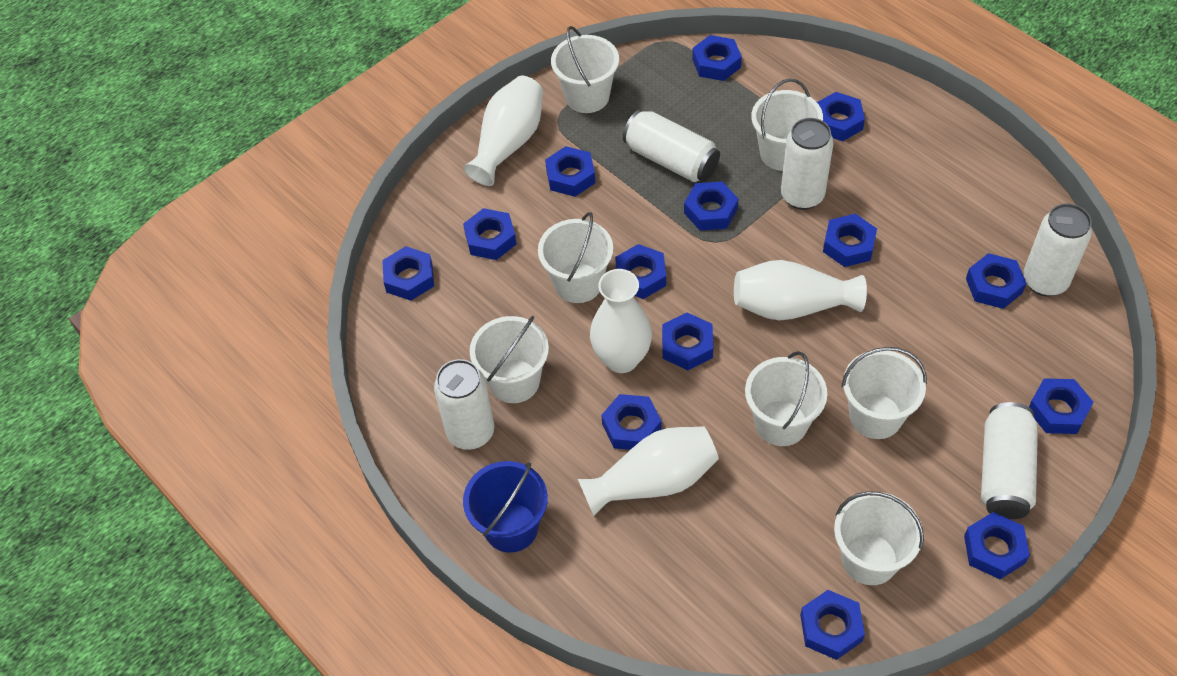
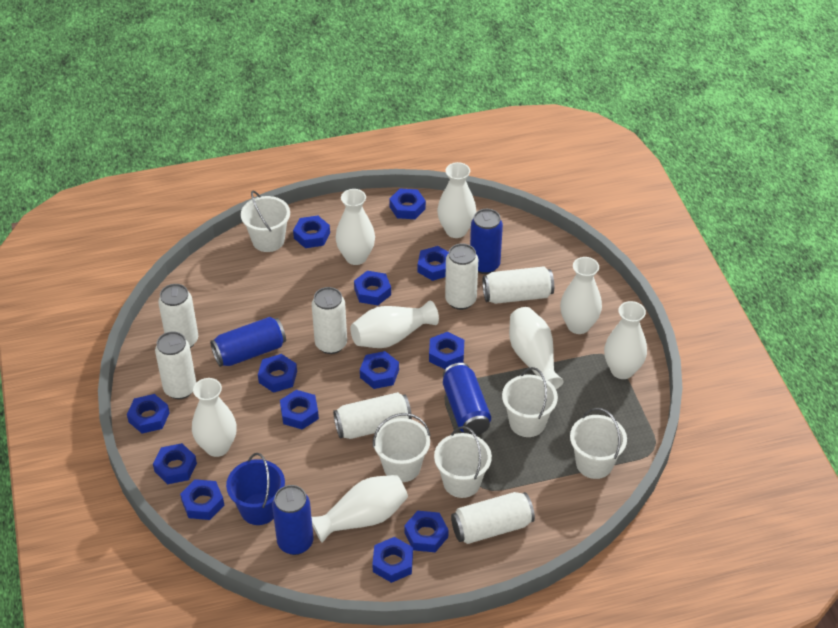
blue can: 0 -> 4
blue nut: 14 -> 13
white bucket: 7 -> 5
white can: 5 -> 7
white vase: 4 -> 8

